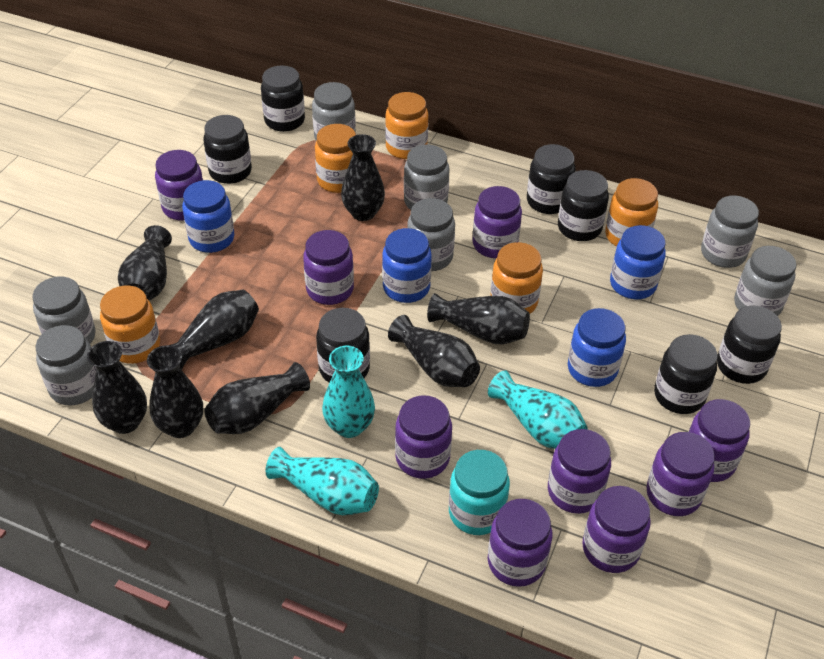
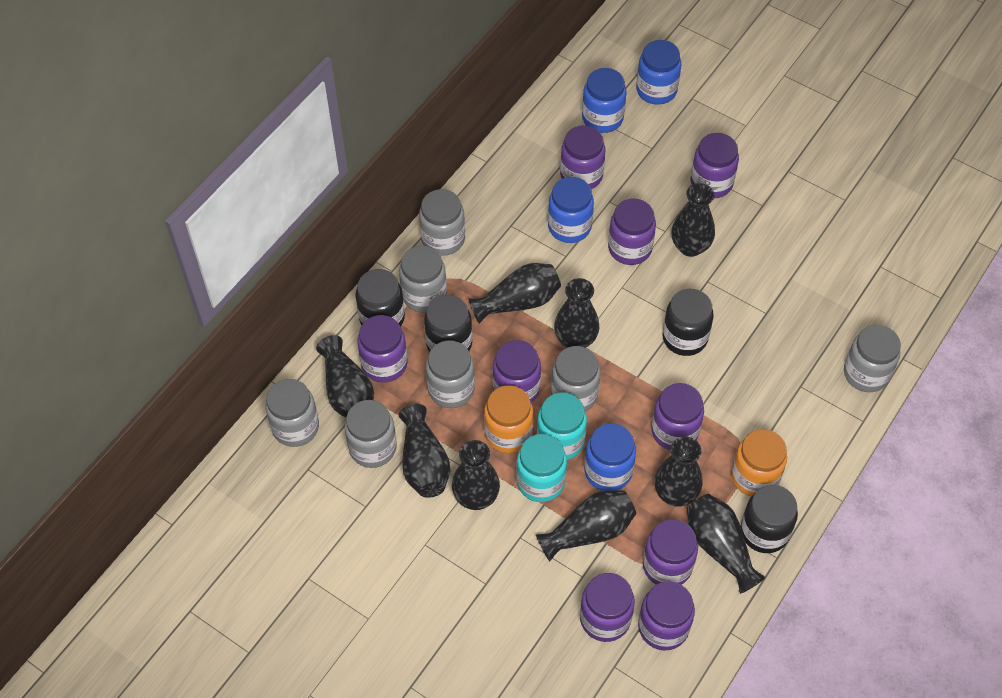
black jar: 7 -> 4
black vase: 8 -> 9
orange jar: 5 -> 2
turquoise jar: 1 -> 2
turquoise vase: 3 -> 0

